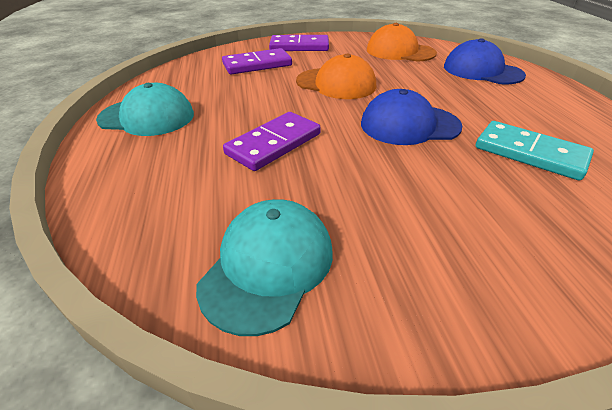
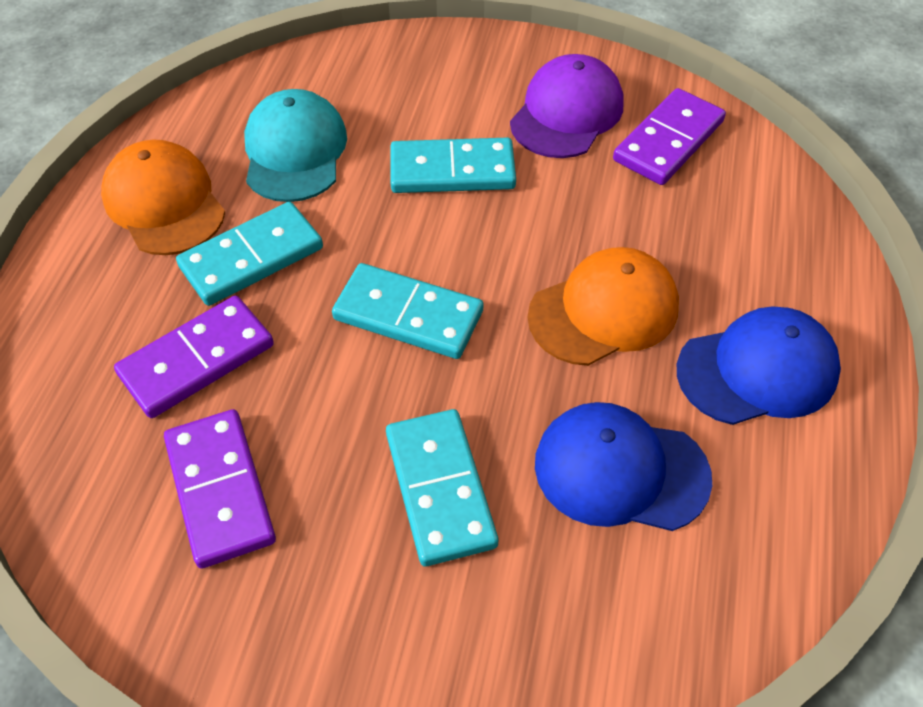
purple cap: 0 -> 1
turquoise cap: 2 -> 1
turquoise domino: 1 -> 4

